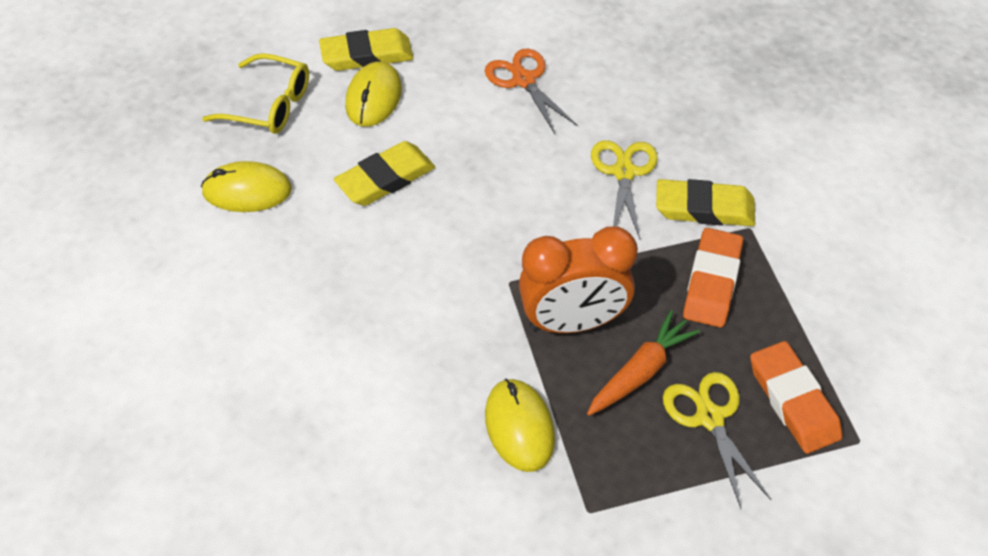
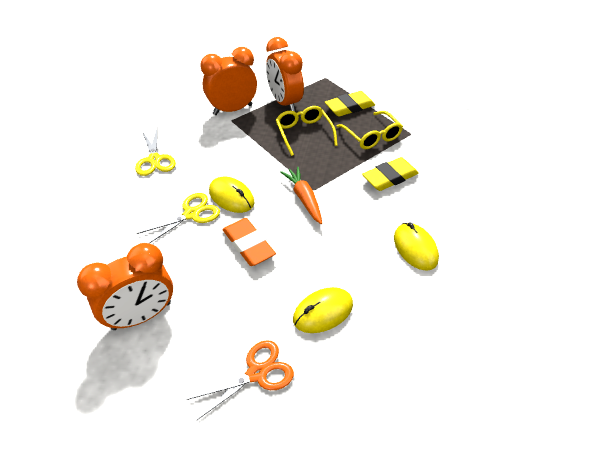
orange clock: 1 -> 3
orange eraser: 2 -> 1
yellow eraser: 3 -> 2
yellow glasses: 1 -> 2

